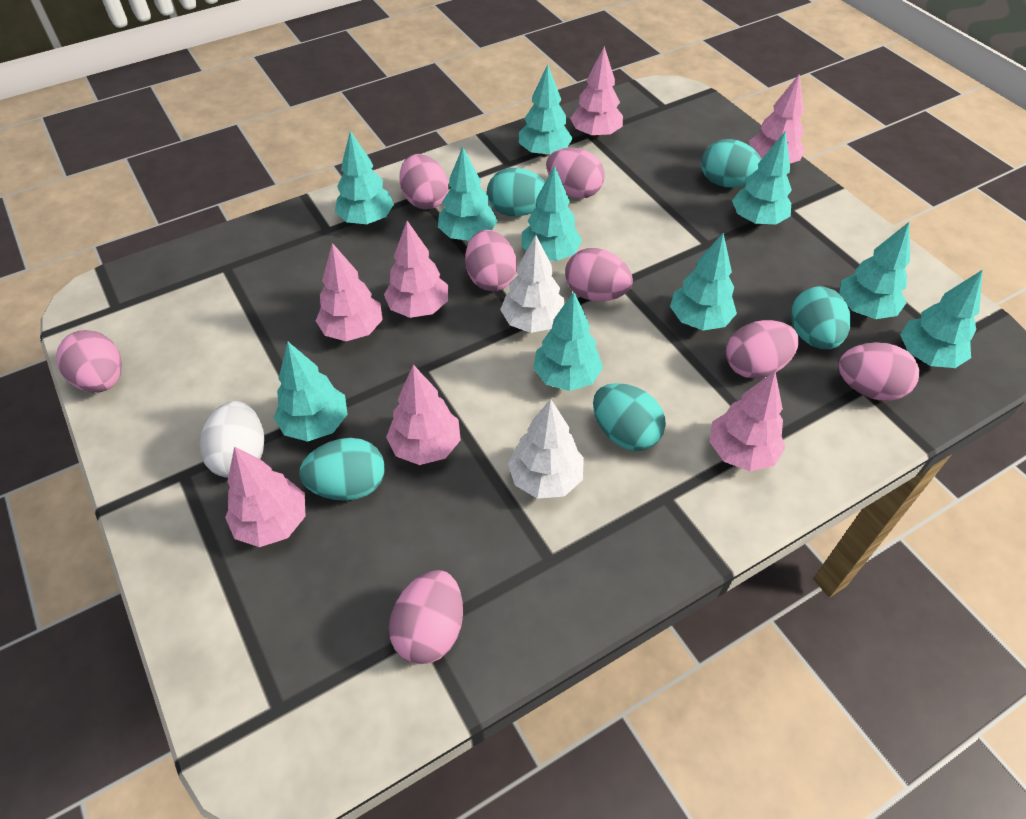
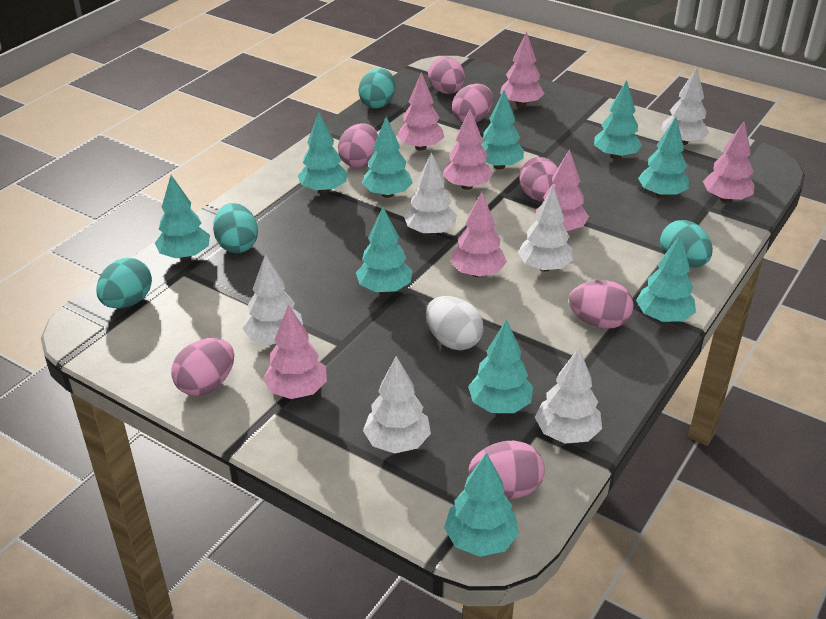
pink egg: 8 -> 7
turquoise egg: 5 -> 4
white tree: 2 -> 6

